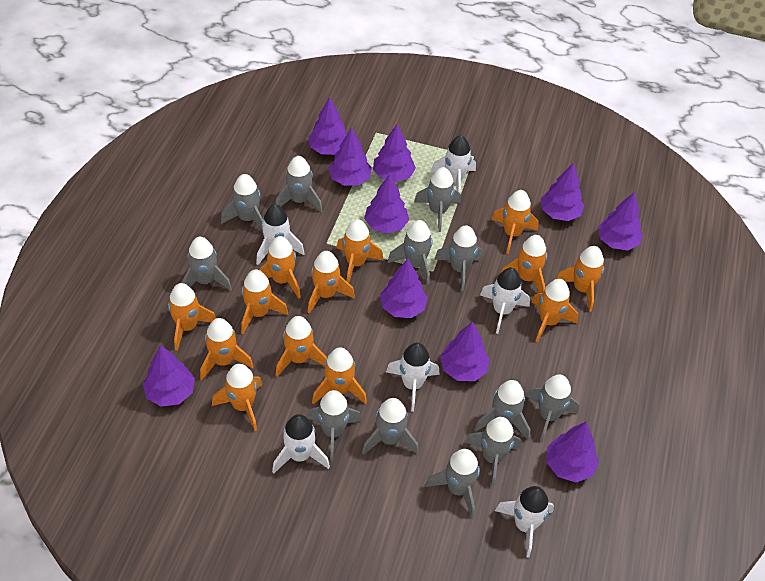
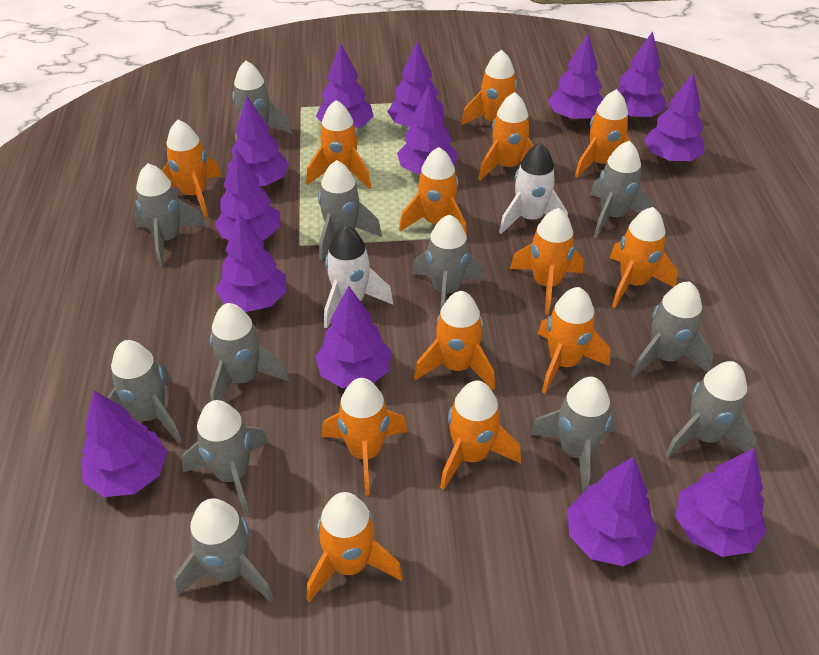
purple tree: 10 -> 13
white rocket: 6 -> 2

